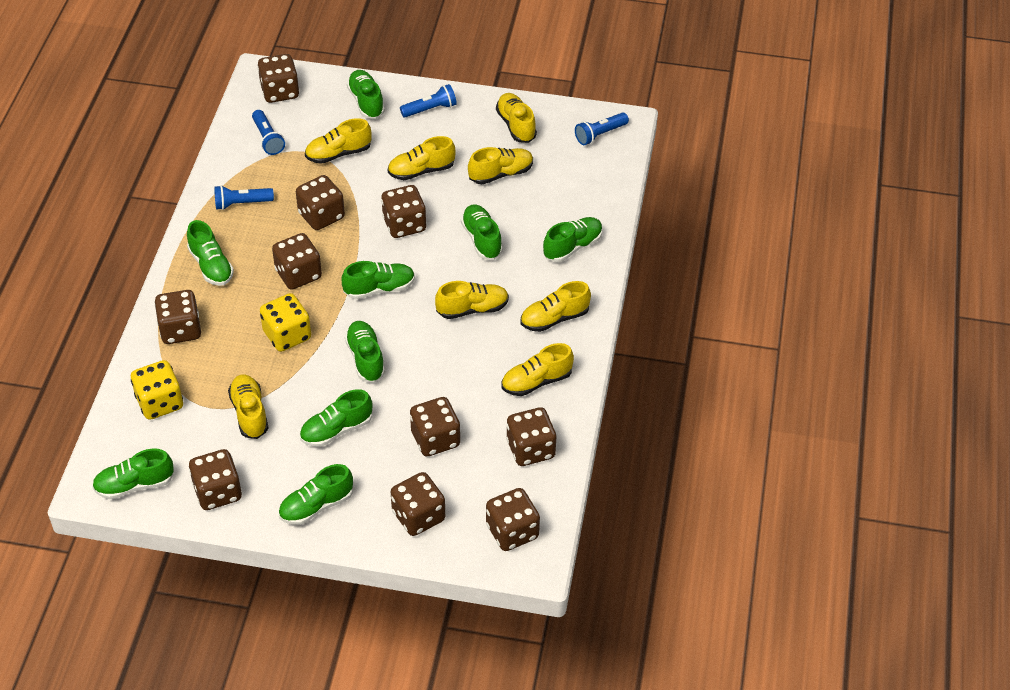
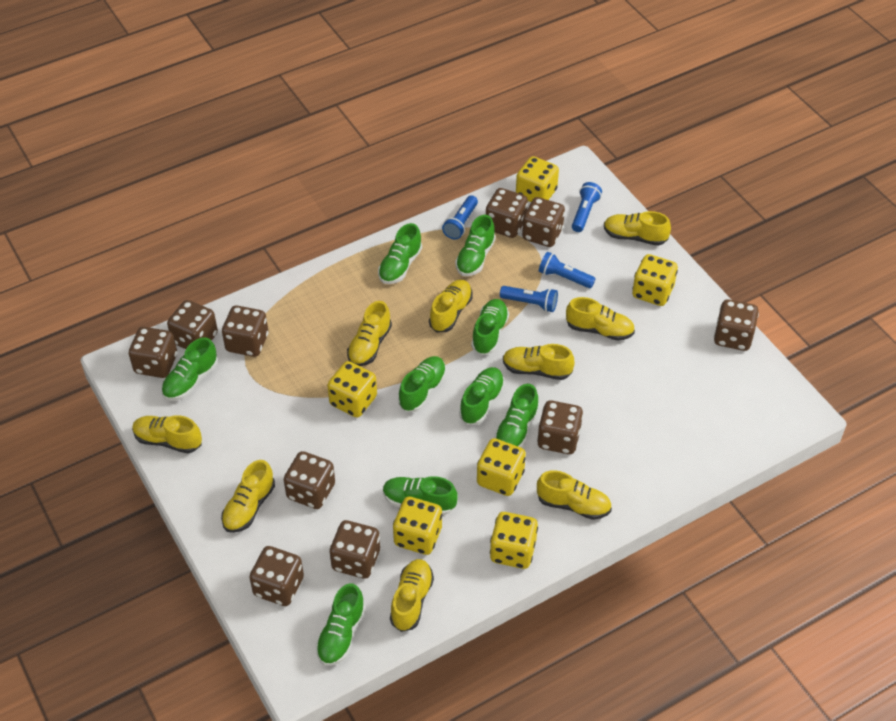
yellow dice: 2 -> 6
yellow shoe: 8 -> 9

